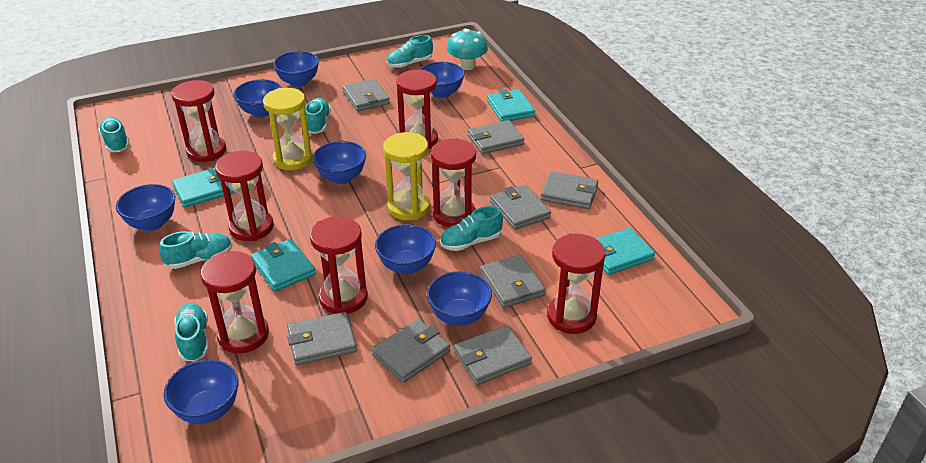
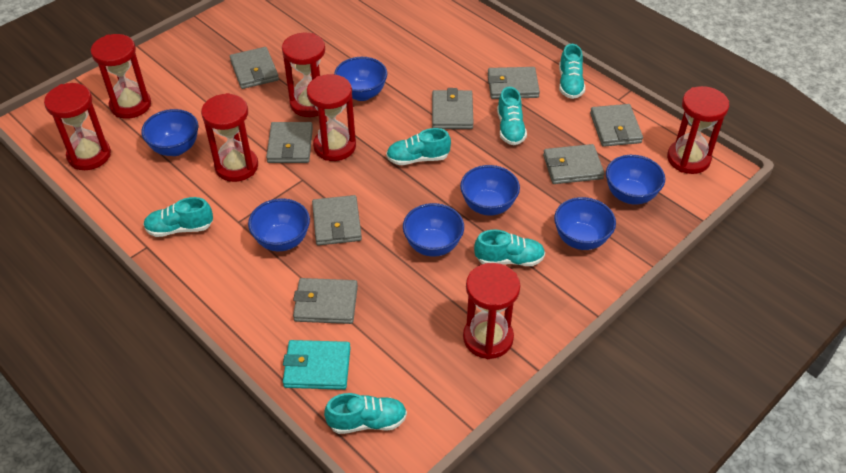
blue bowl: 8 -> 7
turquoise mushroom: 1 -> 0
turquoise wallet: 4 -> 1
yellow hourglass: 2 -> 0

